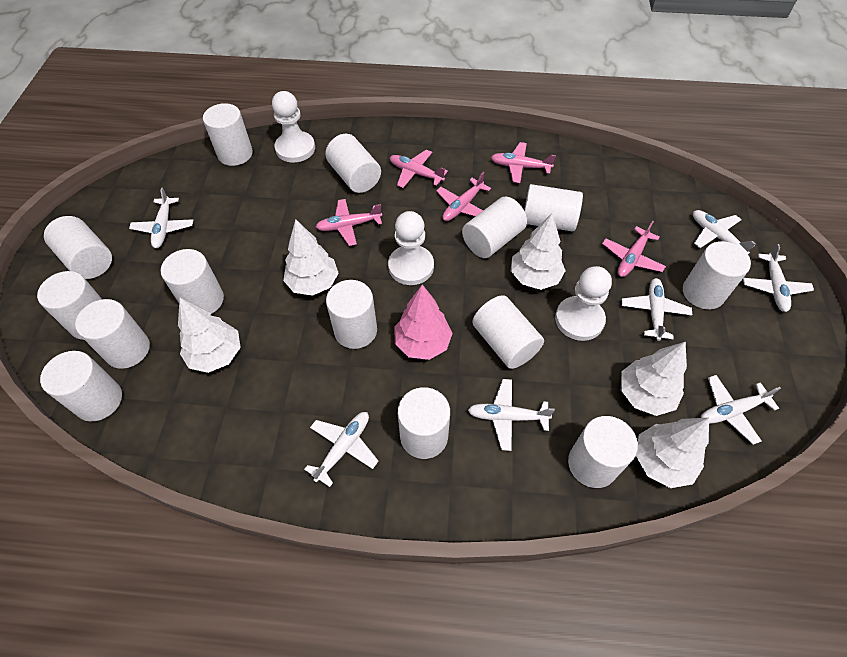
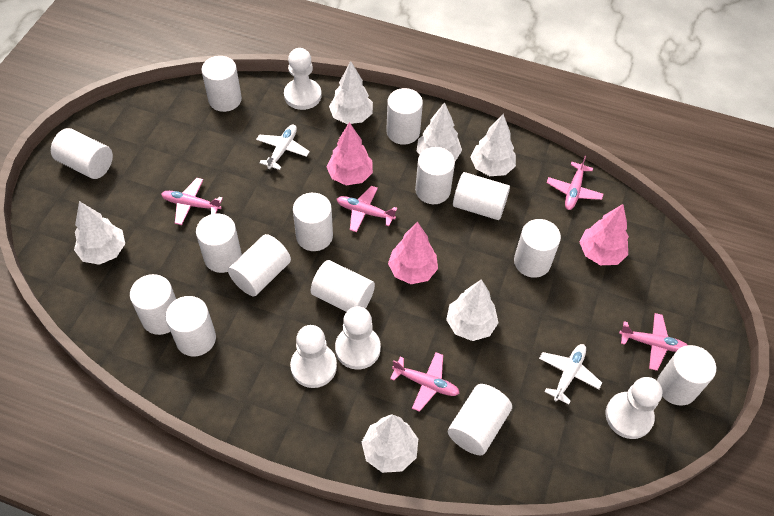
pink tree: 1 -> 3
white pawn: 3 -> 4
white plane: 7 -> 2
white tree: 5 -> 6

